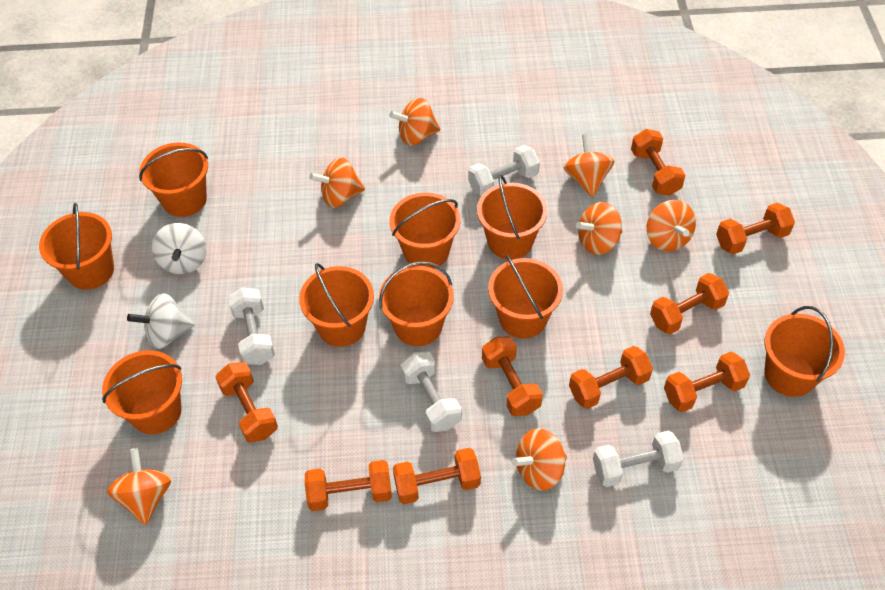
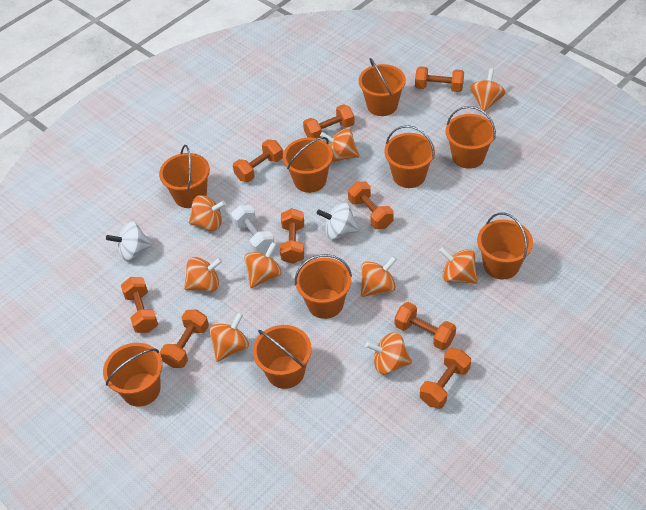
orange spinning top: 7 -> 9
white dumbbell: 4 -> 1

